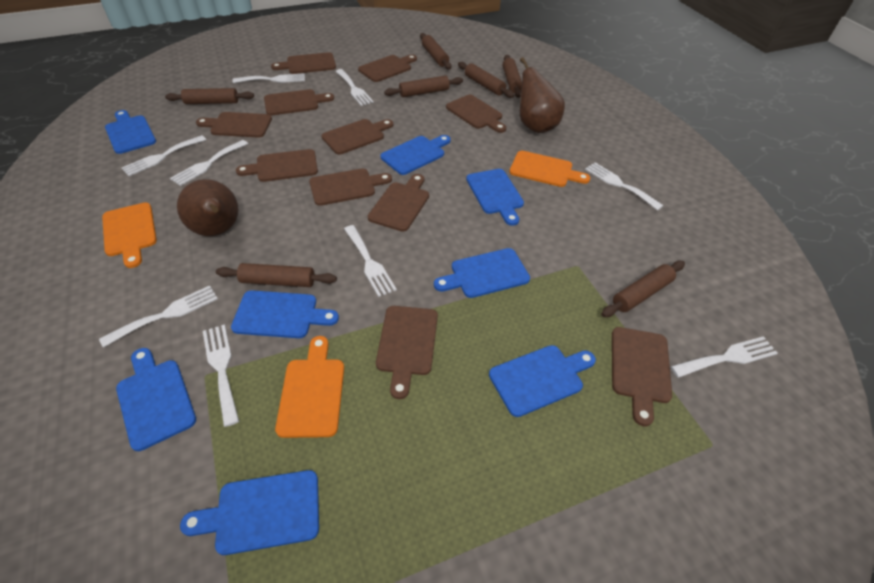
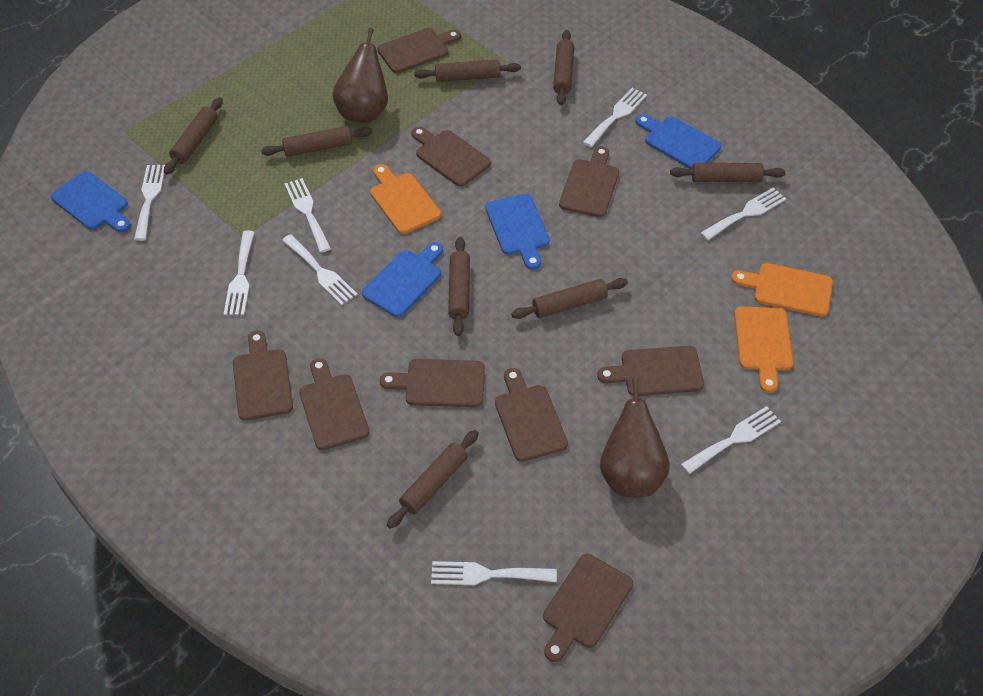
blue cutting board: 8 -> 4
brown cutting board: 11 -> 9
brown rolling pin: 7 -> 8
white fork: 9 -> 8

